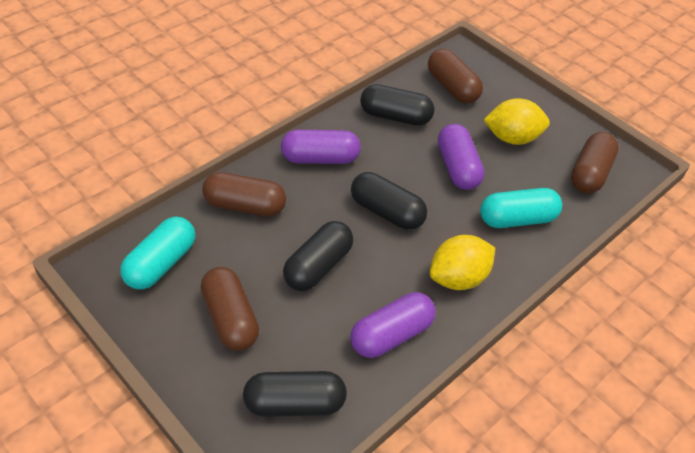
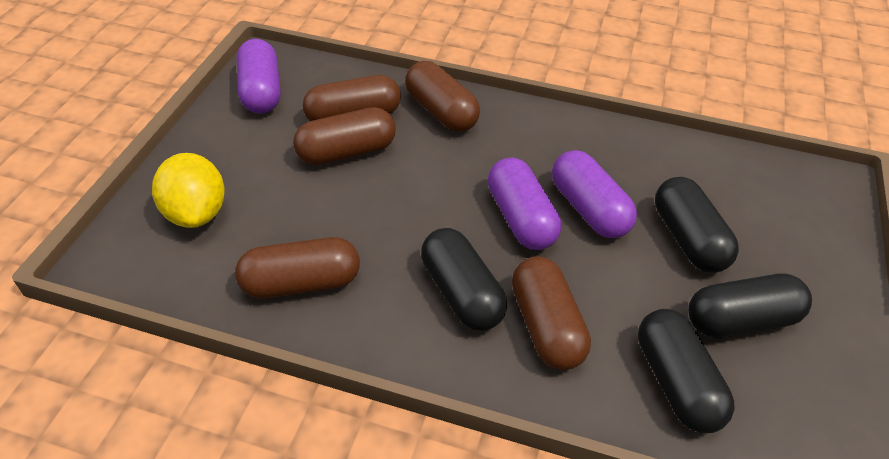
brown capsule: 4 -> 5
turquoise capsule: 2 -> 0
yellow lemon: 2 -> 1

